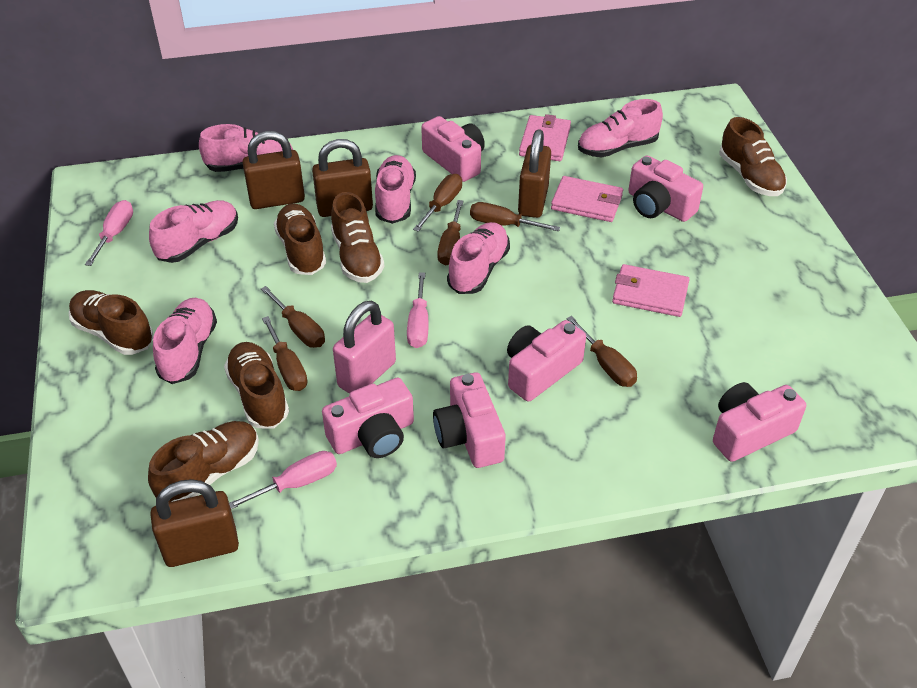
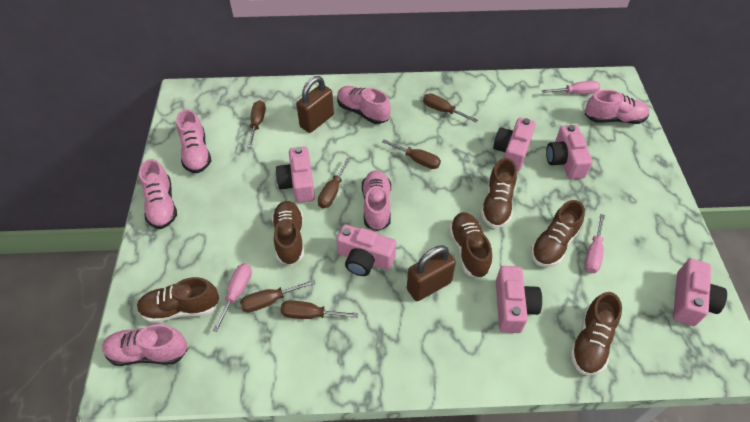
brown padlock: 4 -> 2
pink padlock: 1 -> 0
pink wallet: 3 -> 0

